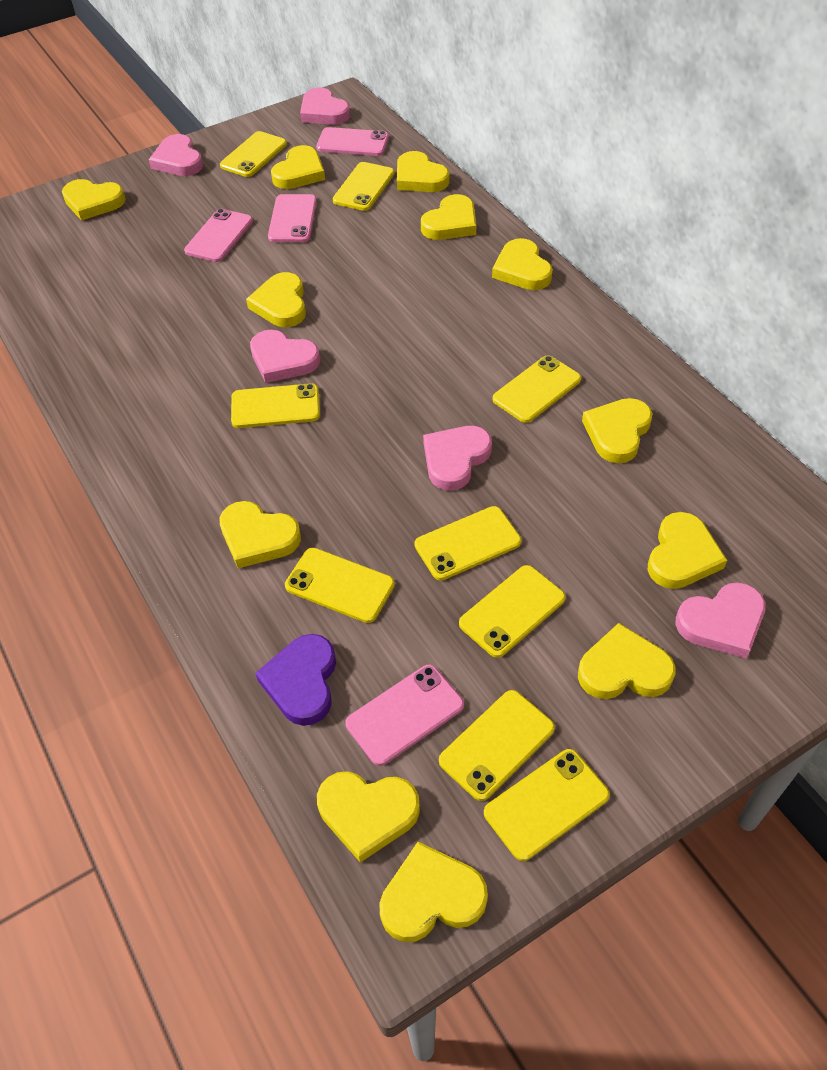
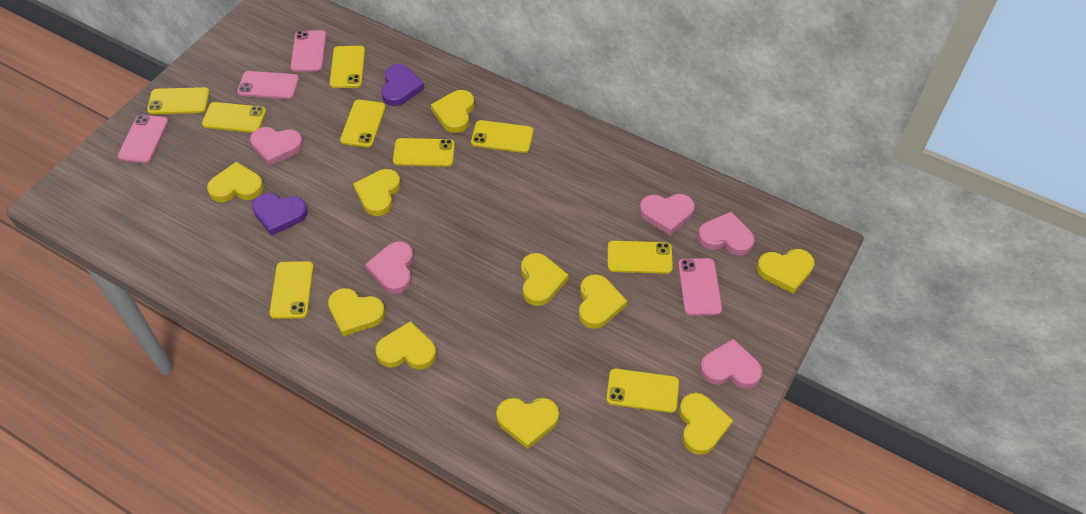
purple heart: 1 -> 2
yellow heart: 12 -> 10

